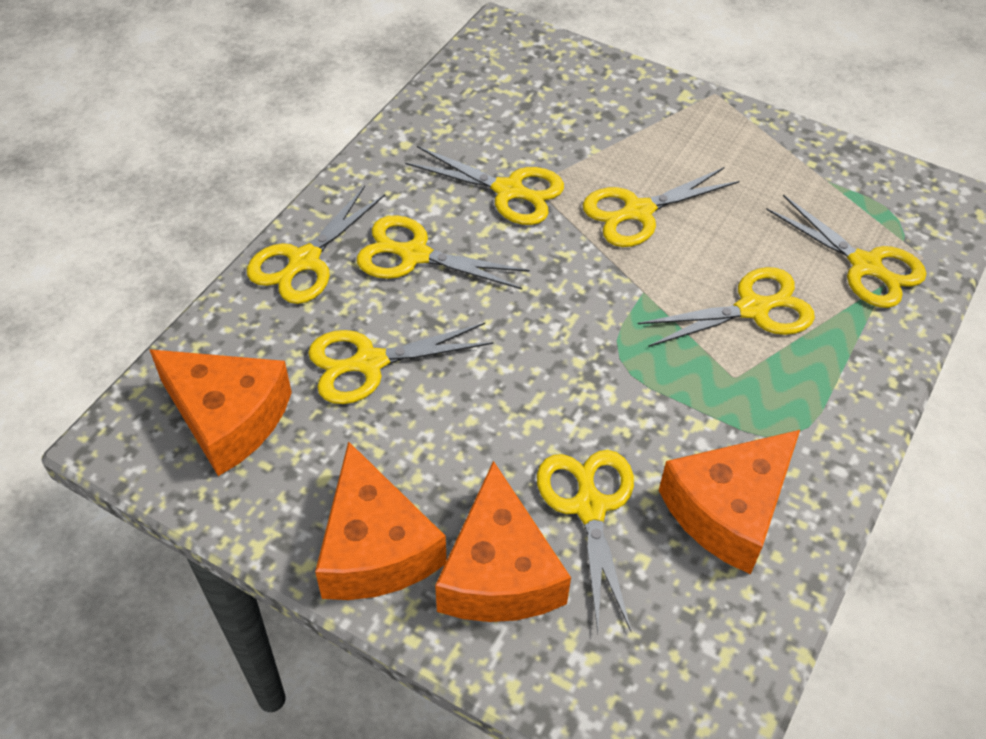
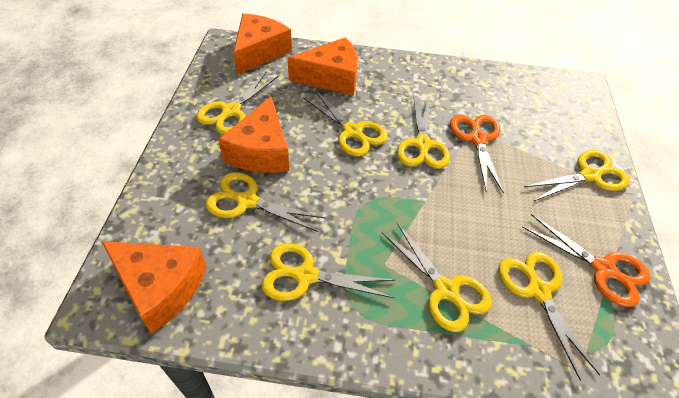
orange scissors: 0 -> 2

